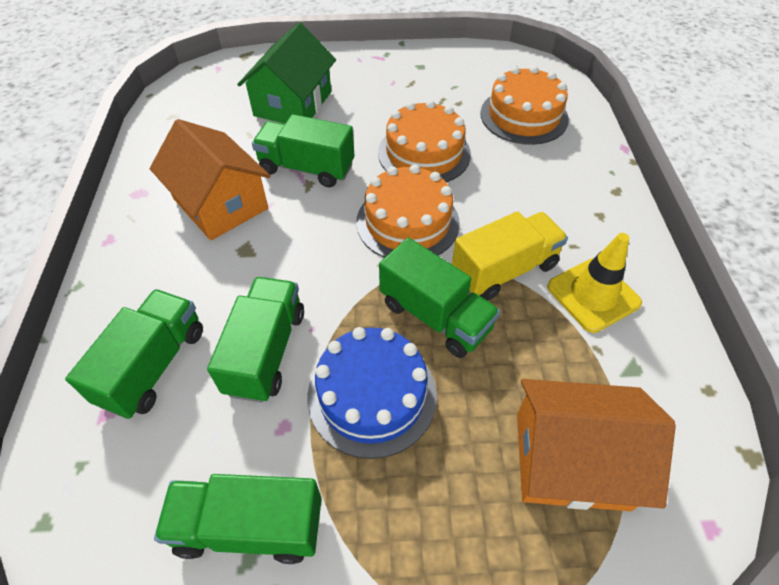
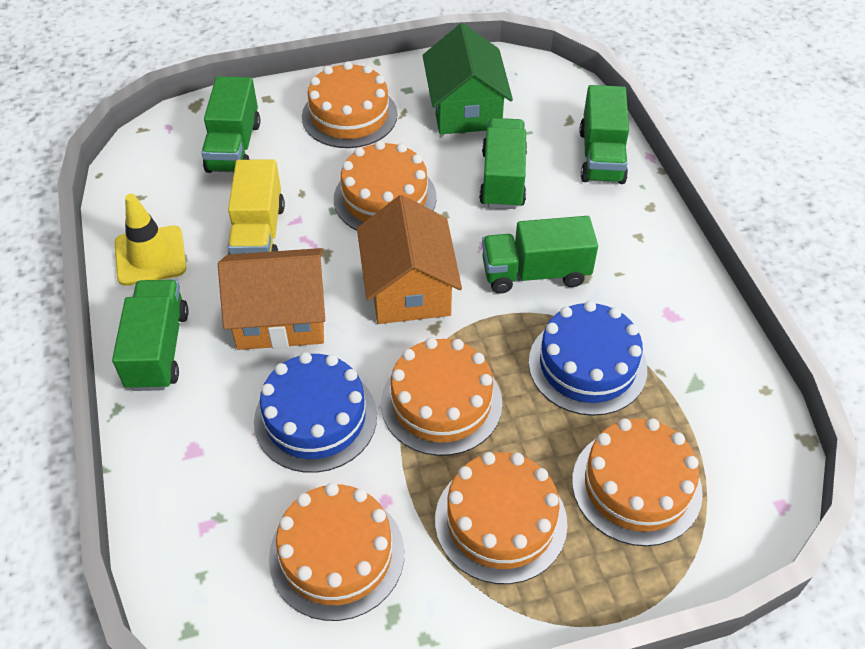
blue cake: 1 -> 2
orange cake: 3 -> 6

